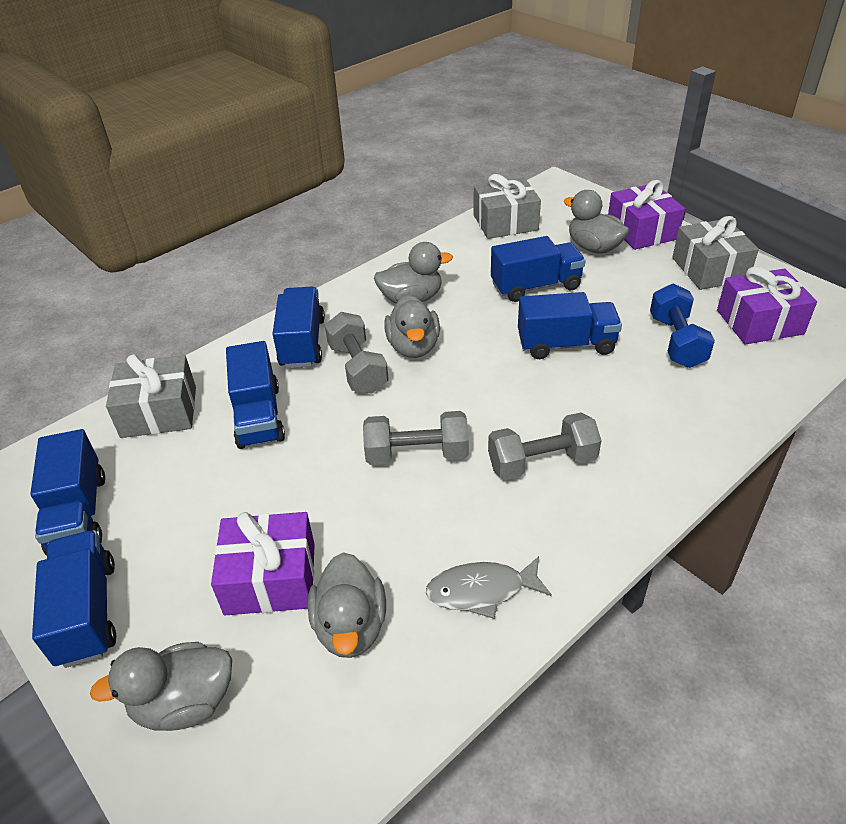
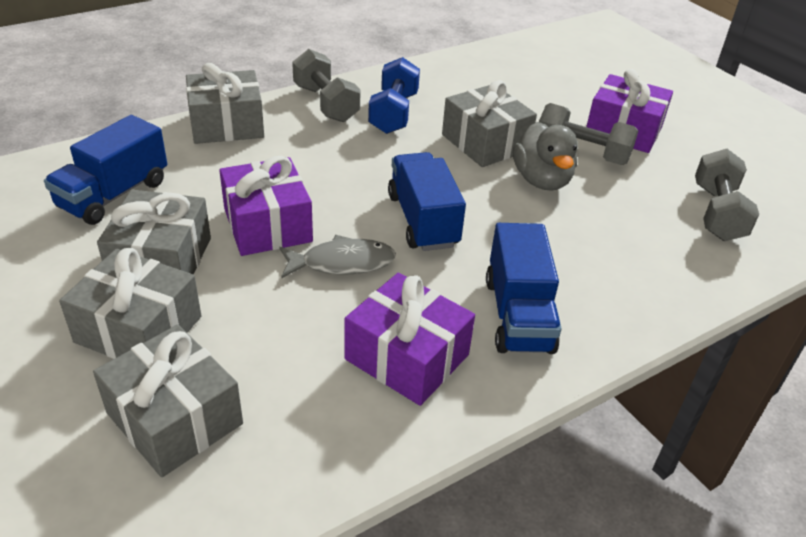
blue truck: 6 -> 3
grey duck: 5 -> 1
grey gift: 3 -> 5

